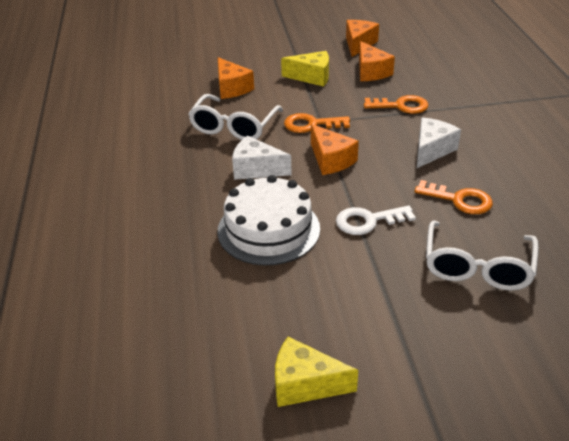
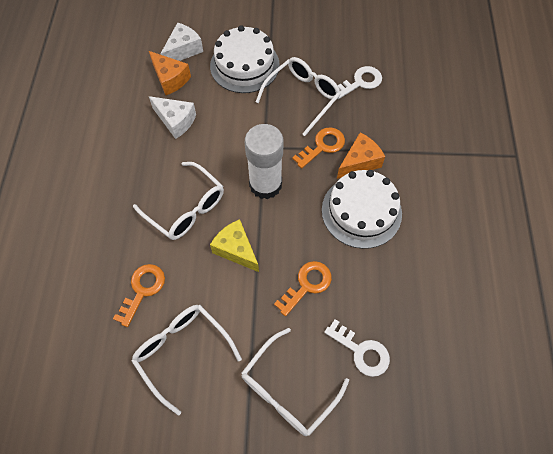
orange cheese: 4 -> 2
white cake: 1 -> 2
white glasses: 2 -> 4
white glue stick: 0 -> 1
white key: 1 -> 2
yellow cheese: 2 -> 1

